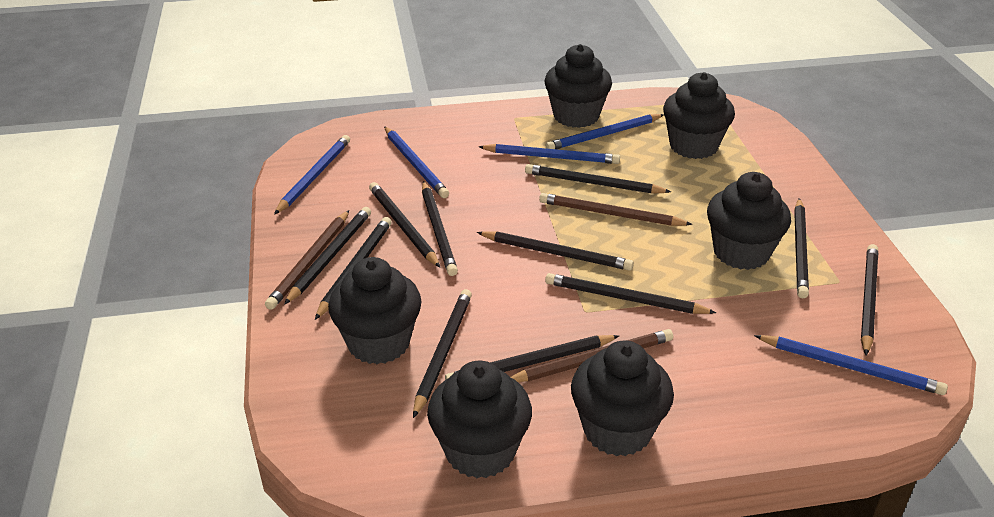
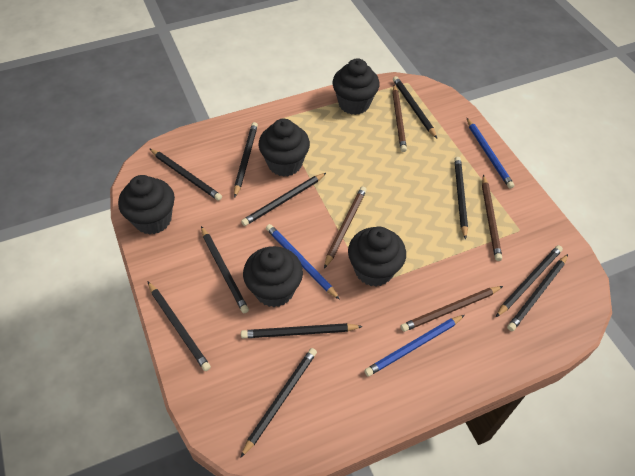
black cupcake: 6 -> 5
blue pencil: 5 -> 3
brown pencil: 3 -> 4

